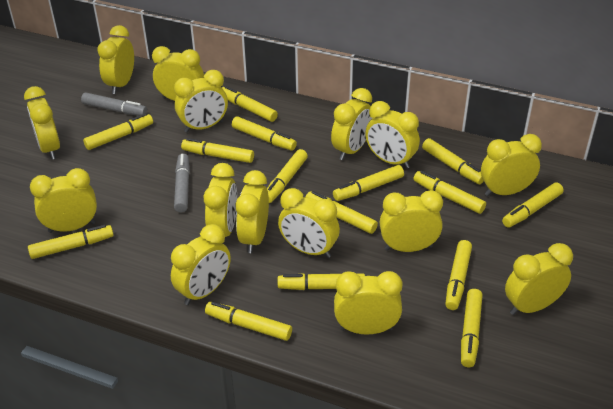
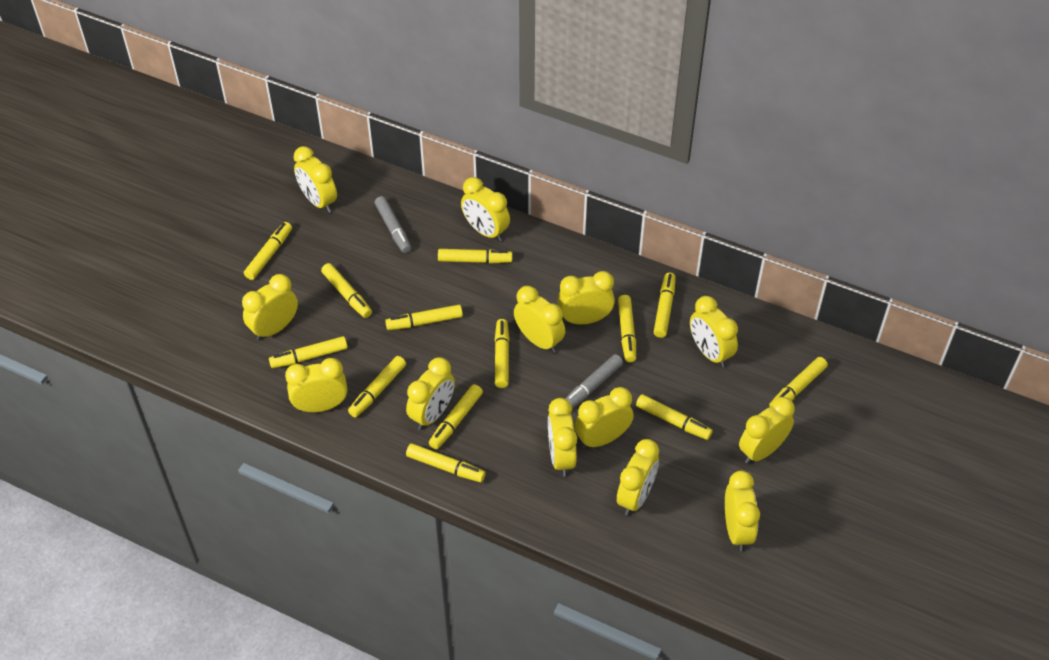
yellow clock: 15 -> 13
yellow marker: 15 -> 13

